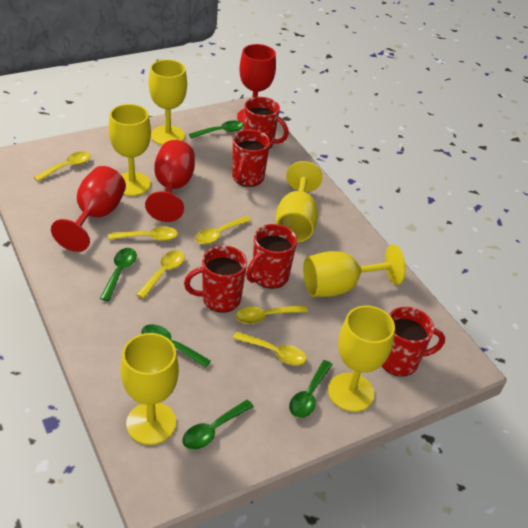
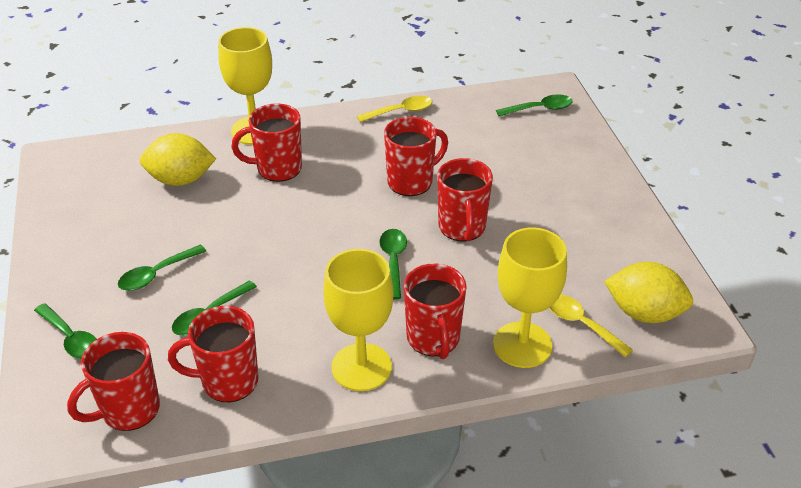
red goblet: 3 -> 0
red mug: 5 -> 6
yellow goblet: 6 -> 3
yellow lemon: 0 -> 2
yellow spoon: 6 -> 2

